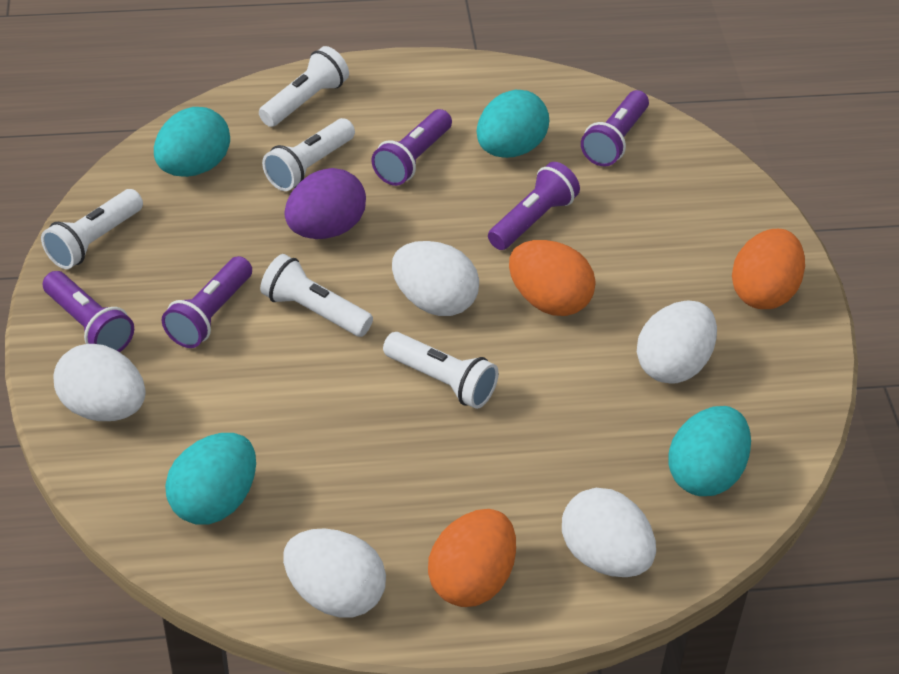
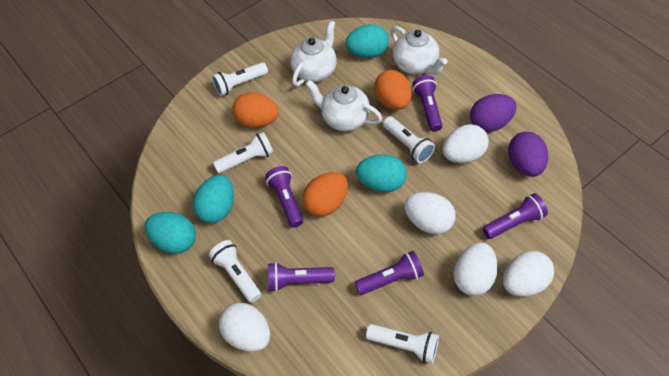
purple egg: 1 -> 2
white teapot: 0 -> 3

